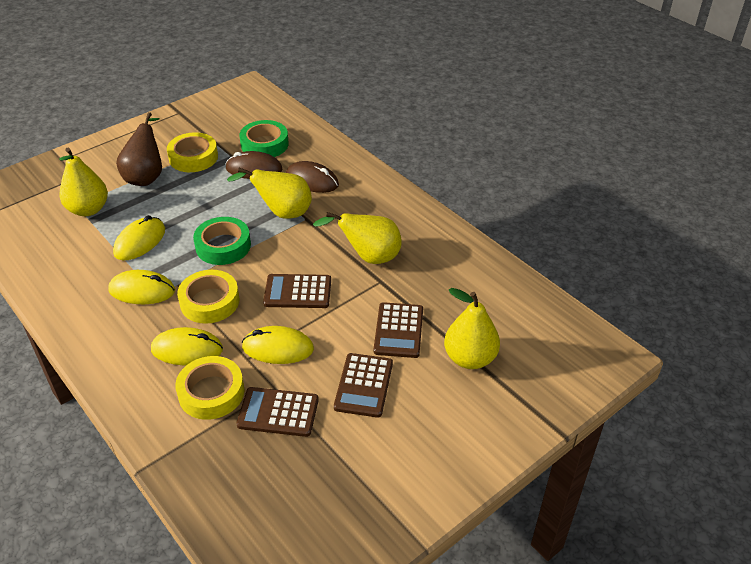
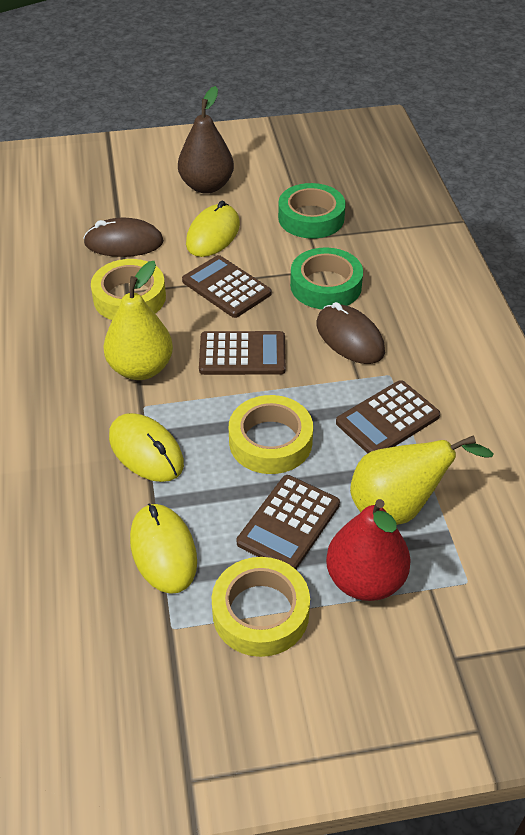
red pear: 0 -> 1
yellow mouse: 4 -> 3
yellow pear: 4 -> 2

